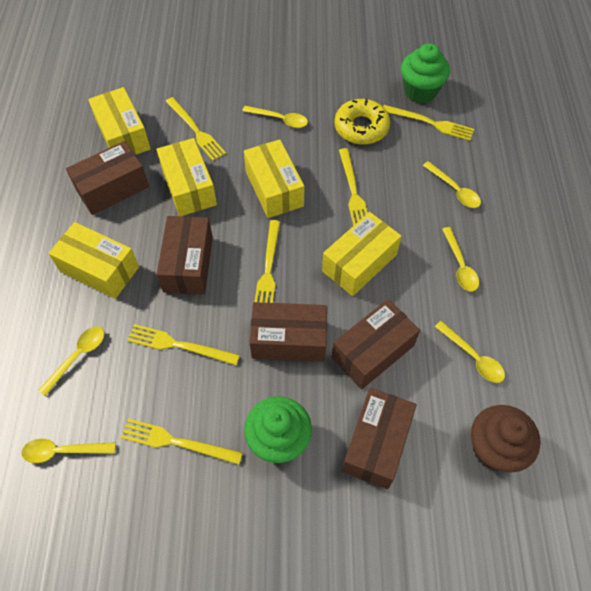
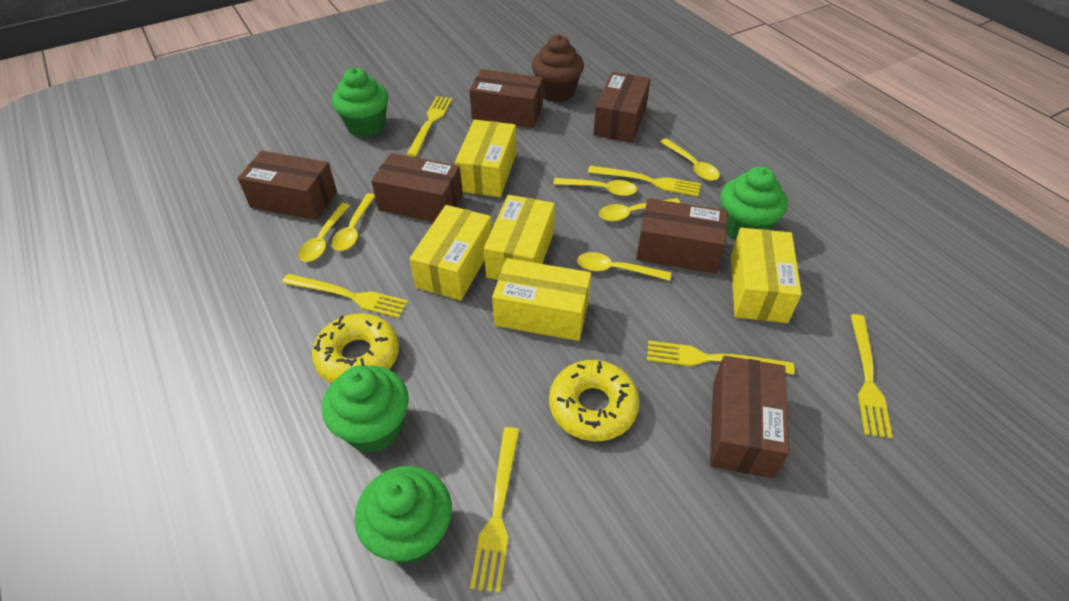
brown box: 5 -> 6
green cupcake: 2 -> 4
yellow donut: 1 -> 2

